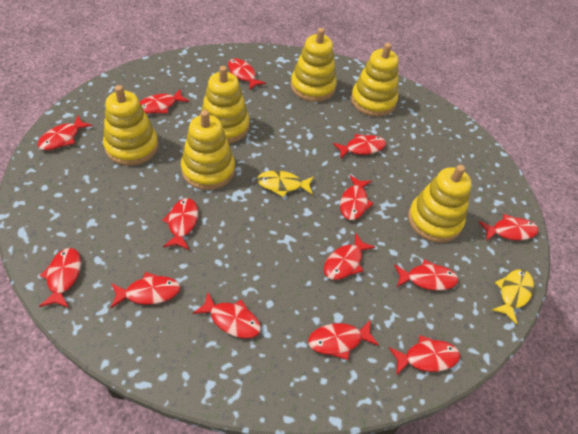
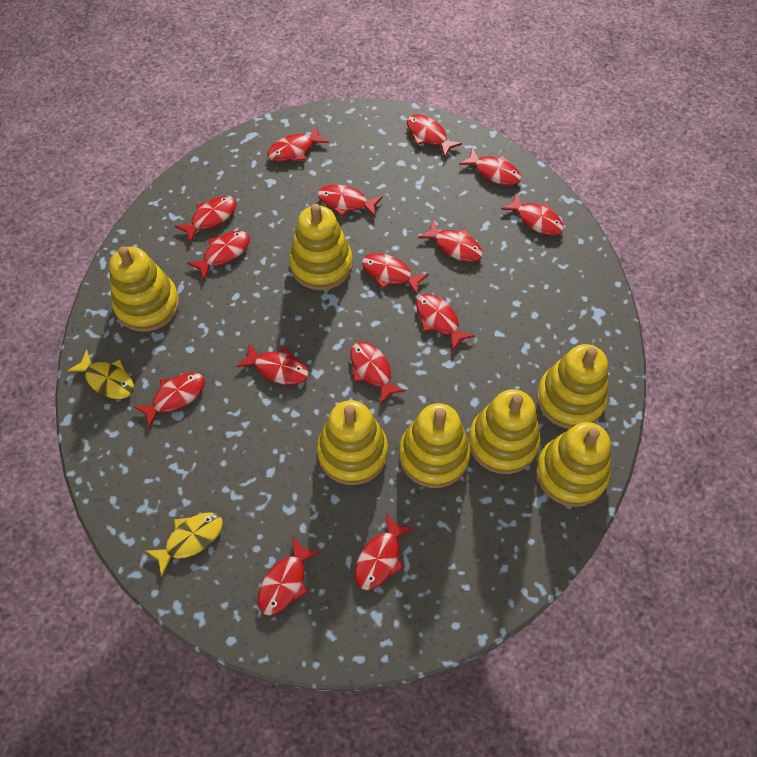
red fish: 14 -> 15
yellow stacking toy: 6 -> 7

